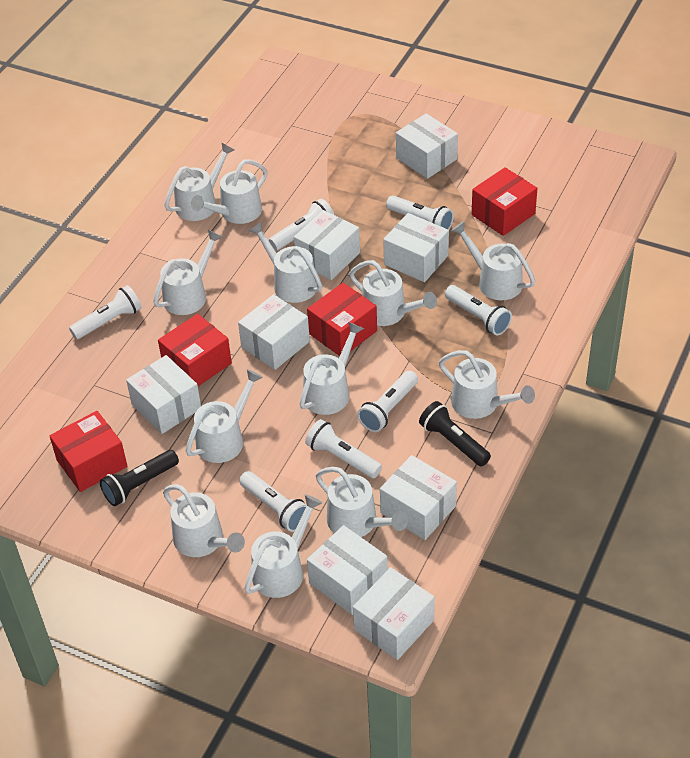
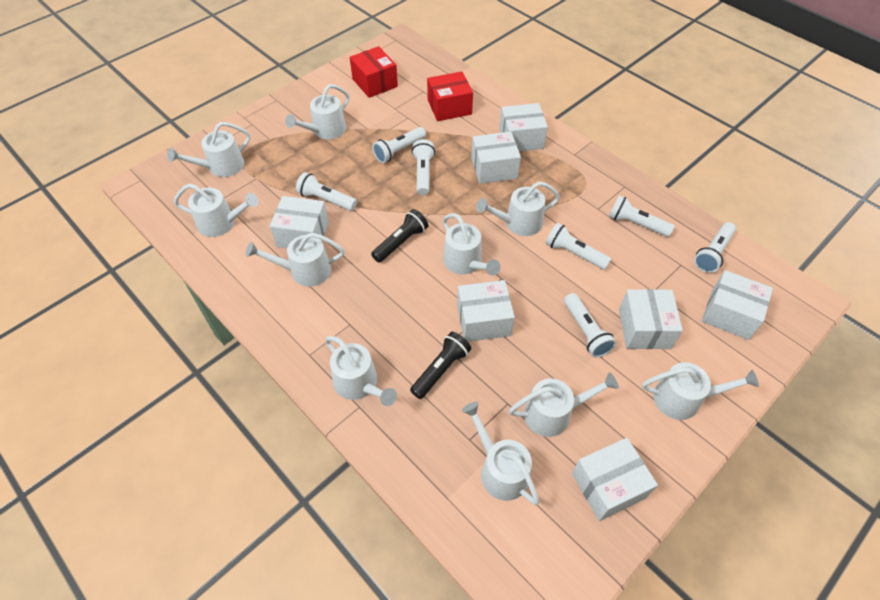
red box: 4 -> 2
white box: 8 -> 7
white watering can: 12 -> 10

